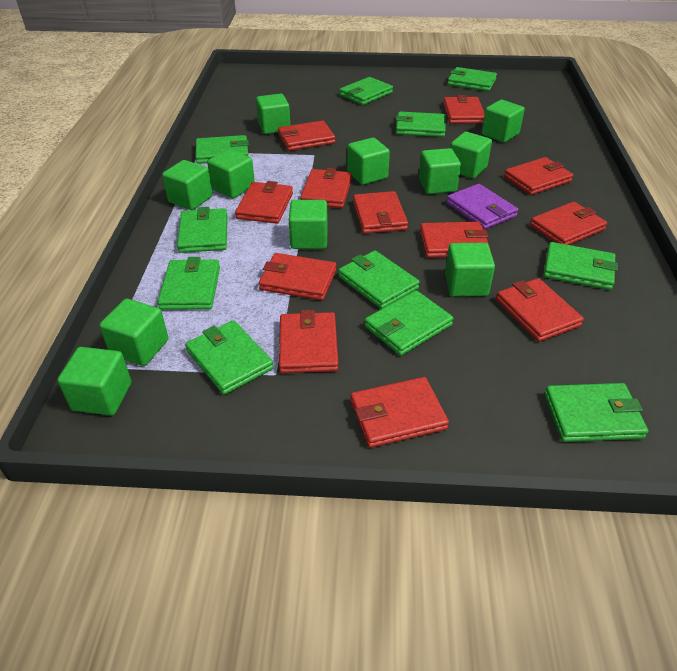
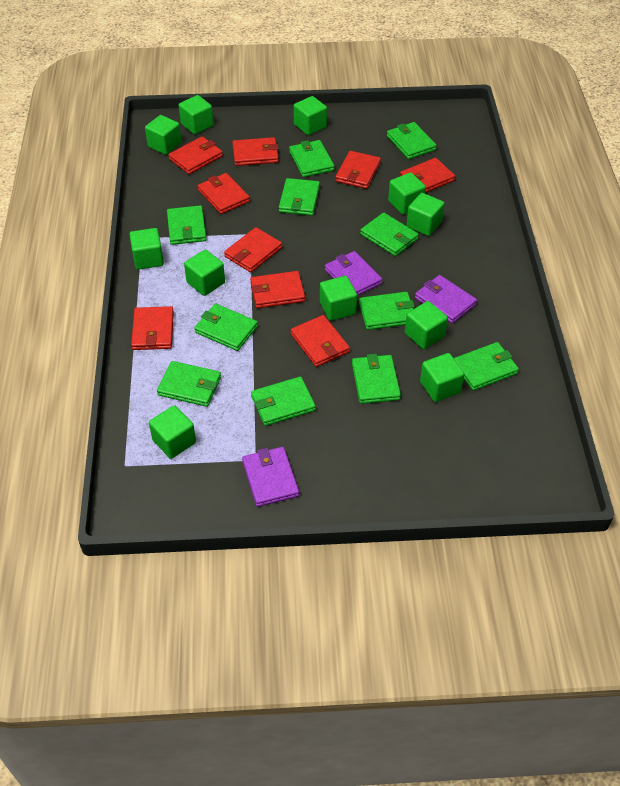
purple wallet: 1 -> 3
red wallet: 12 -> 9

